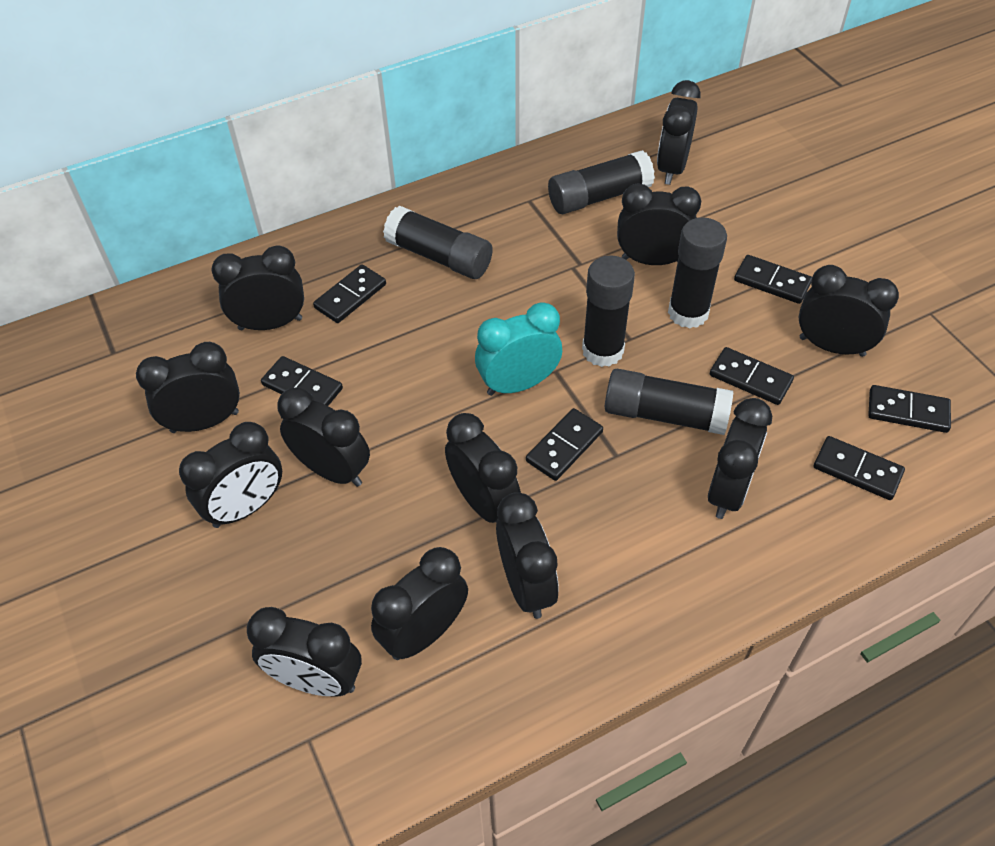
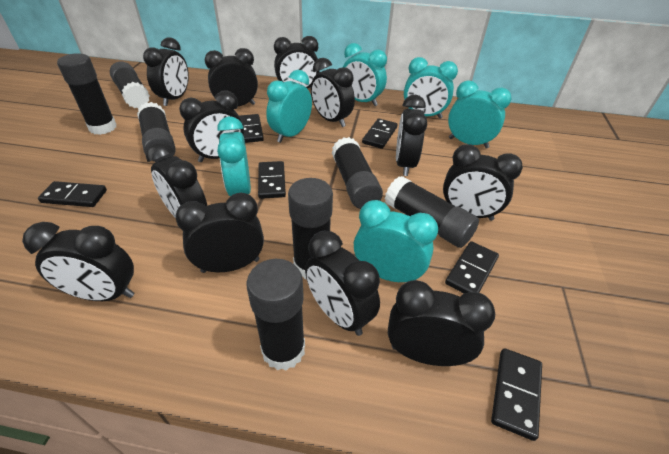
black domino: 7 -> 6
black glue stick: 5 -> 7
turquoise clock: 1 -> 6

